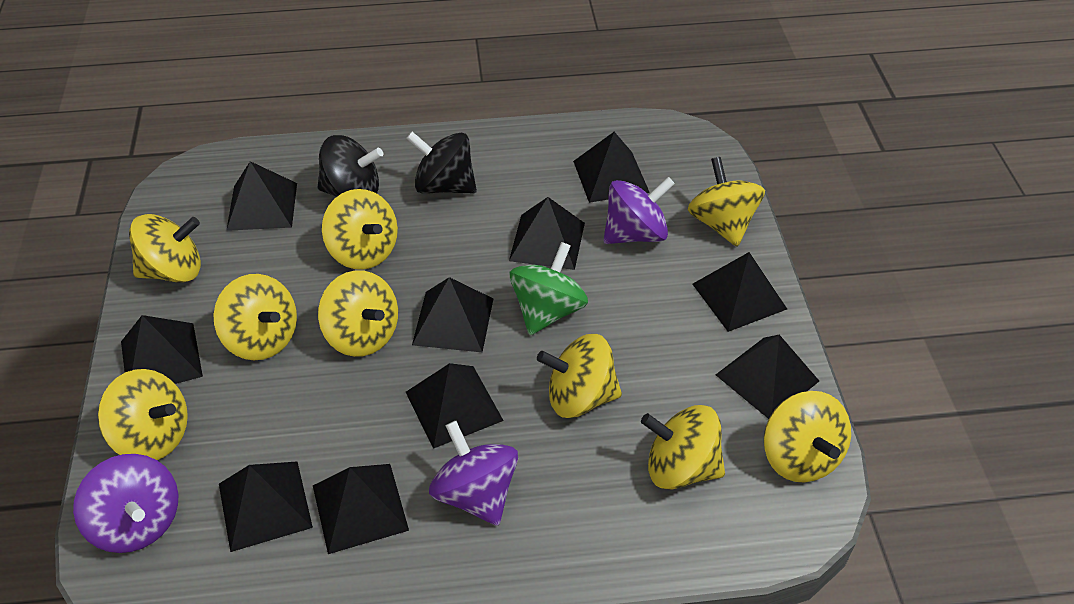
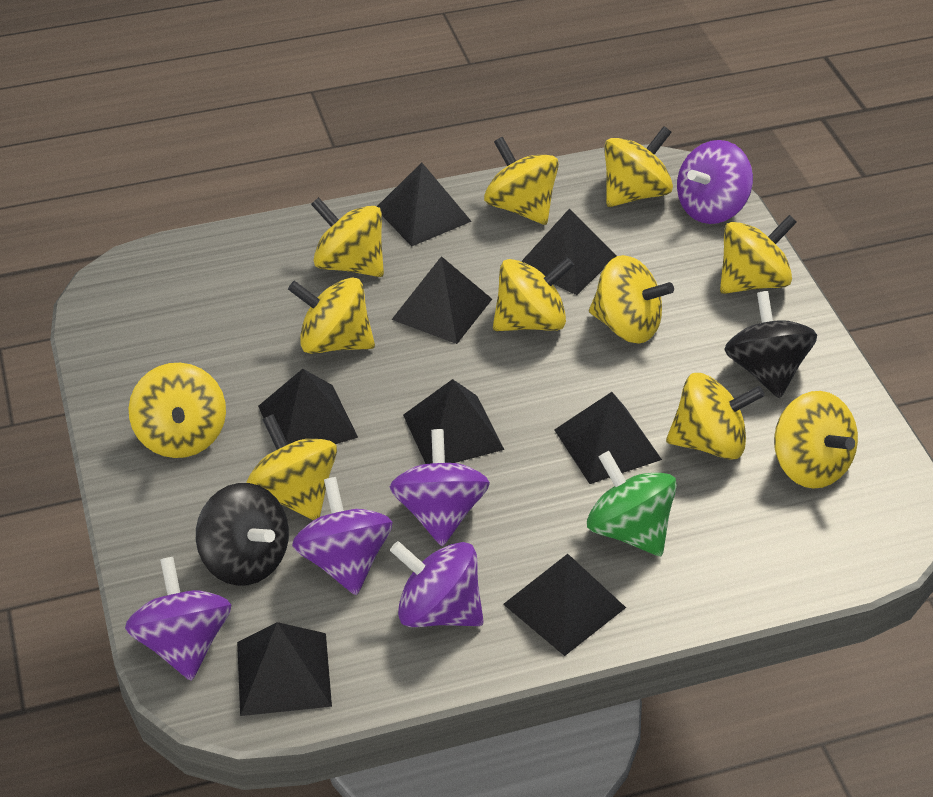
black pyramid: 10 -> 8
purple spinning top: 3 -> 5
yellow spinning top: 9 -> 11

